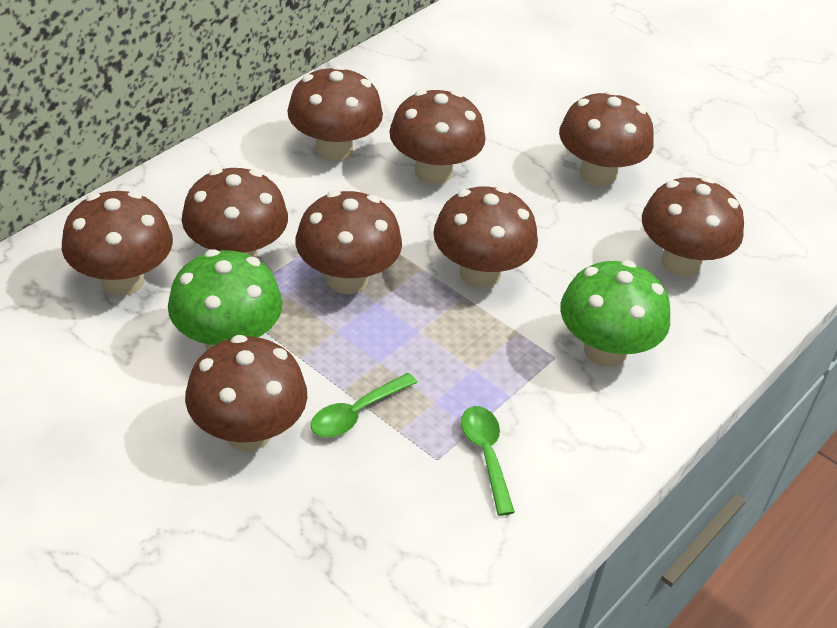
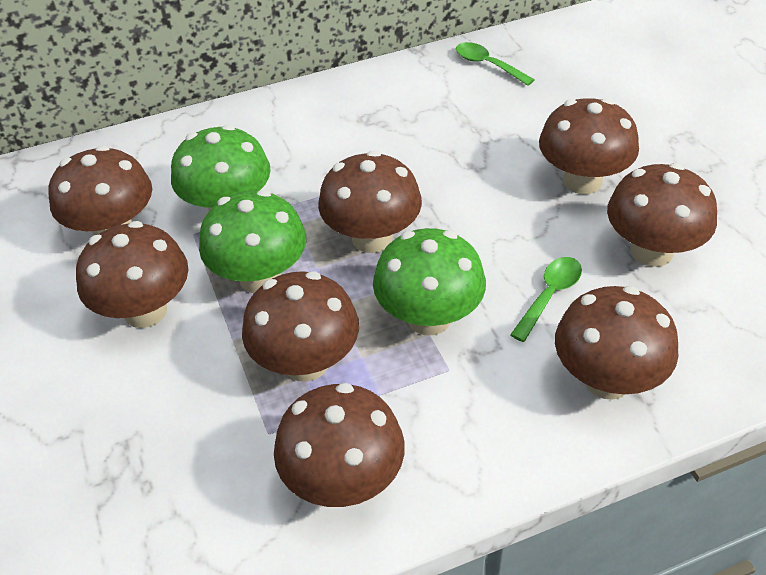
brown mushroom: 9 -> 8
green mushroom: 2 -> 3

